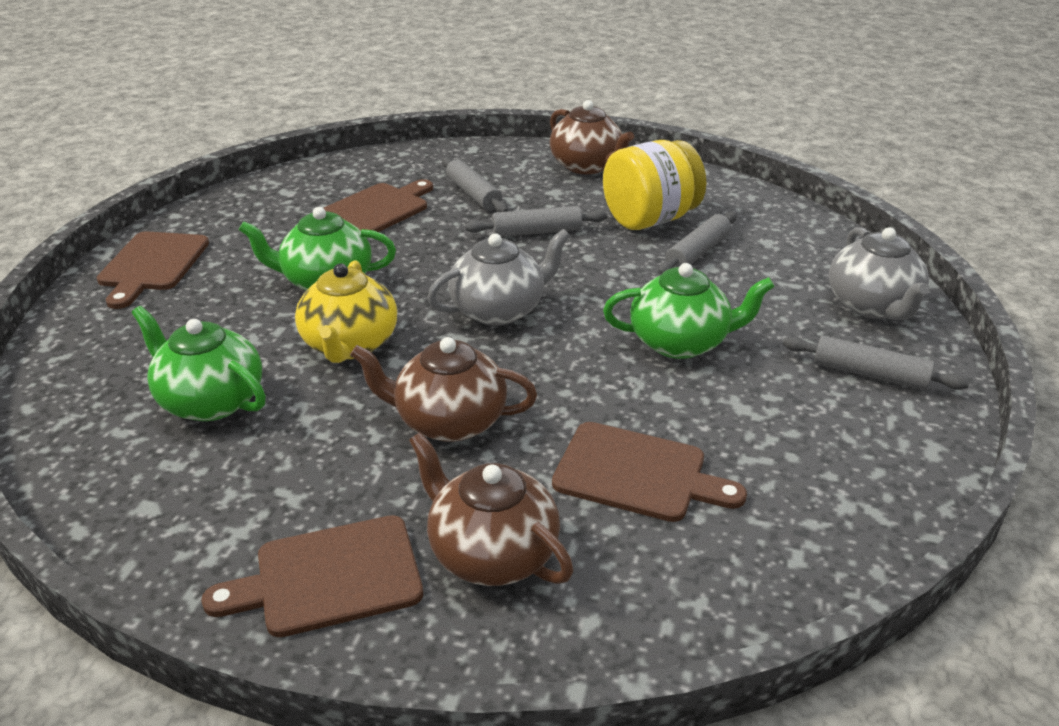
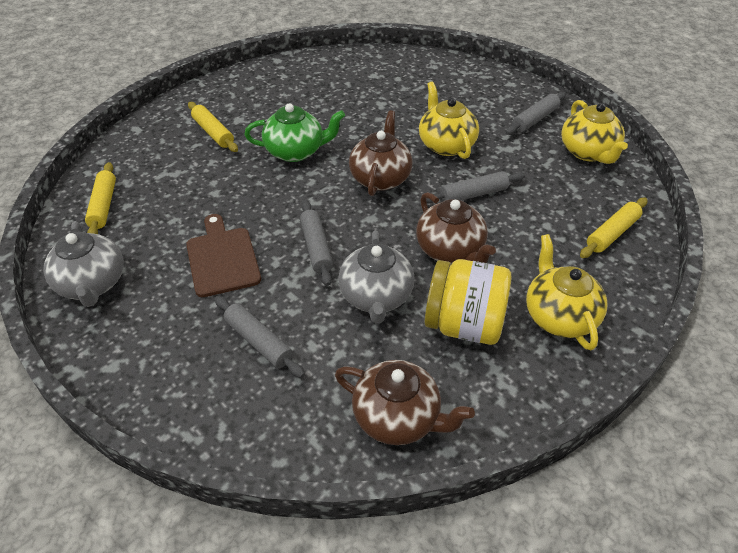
brown cutting board: 4 -> 1
green teapot: 3 -> 1
yellow rolling pin: 0 -> 3
yellow teapot: 1 -> 3

